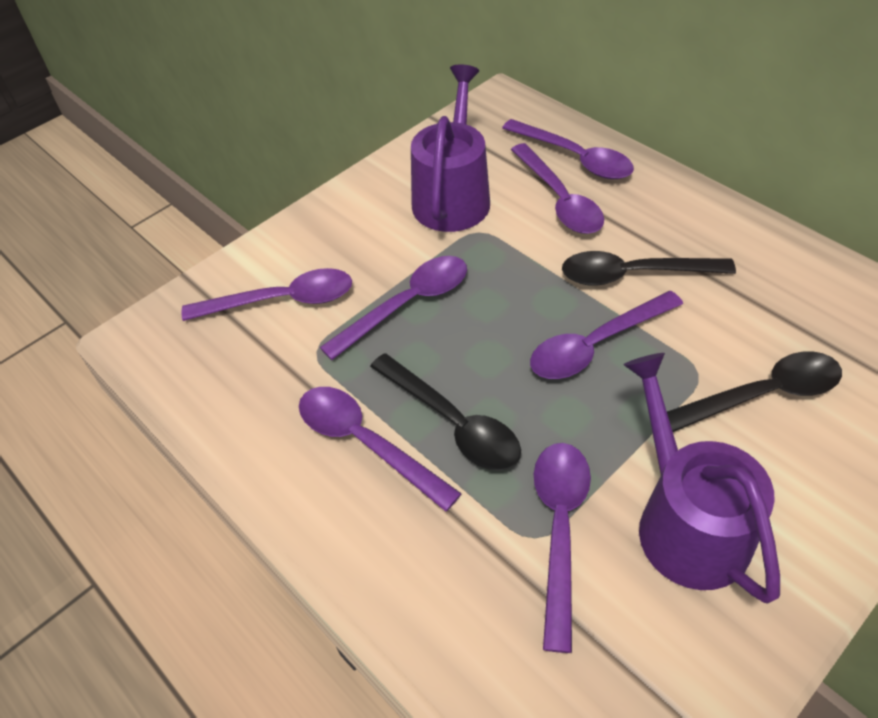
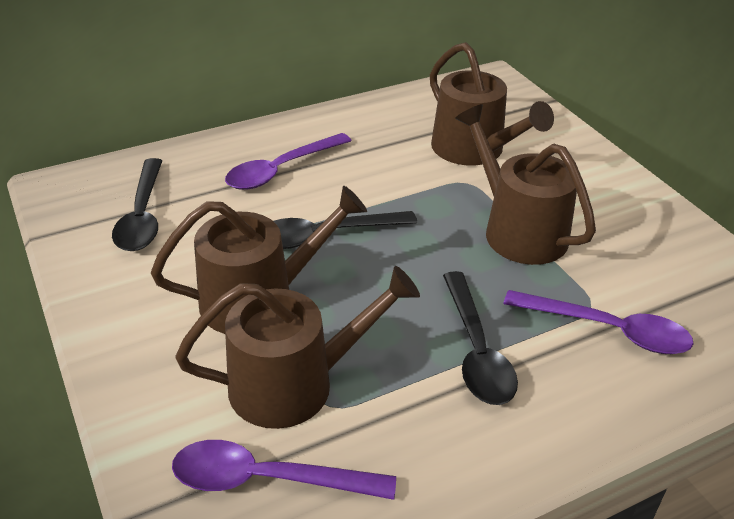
brown watering can: 0 -> 4
purple spoon: 7 -> 3
purple watering can: 2 -> 0

